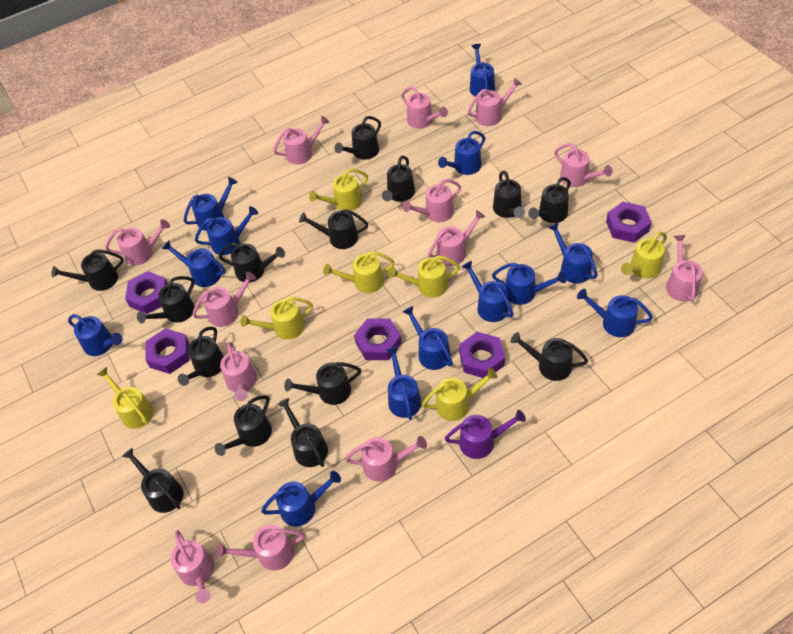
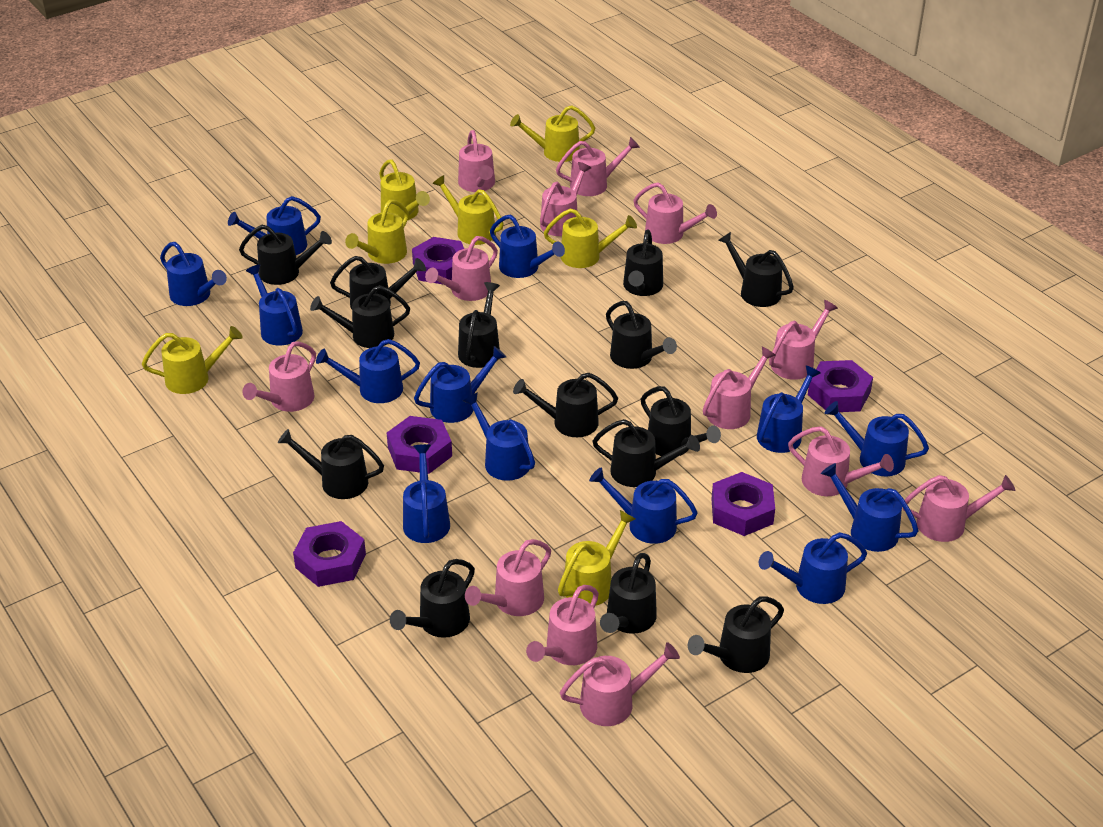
purple watering can: 1 -> 0

